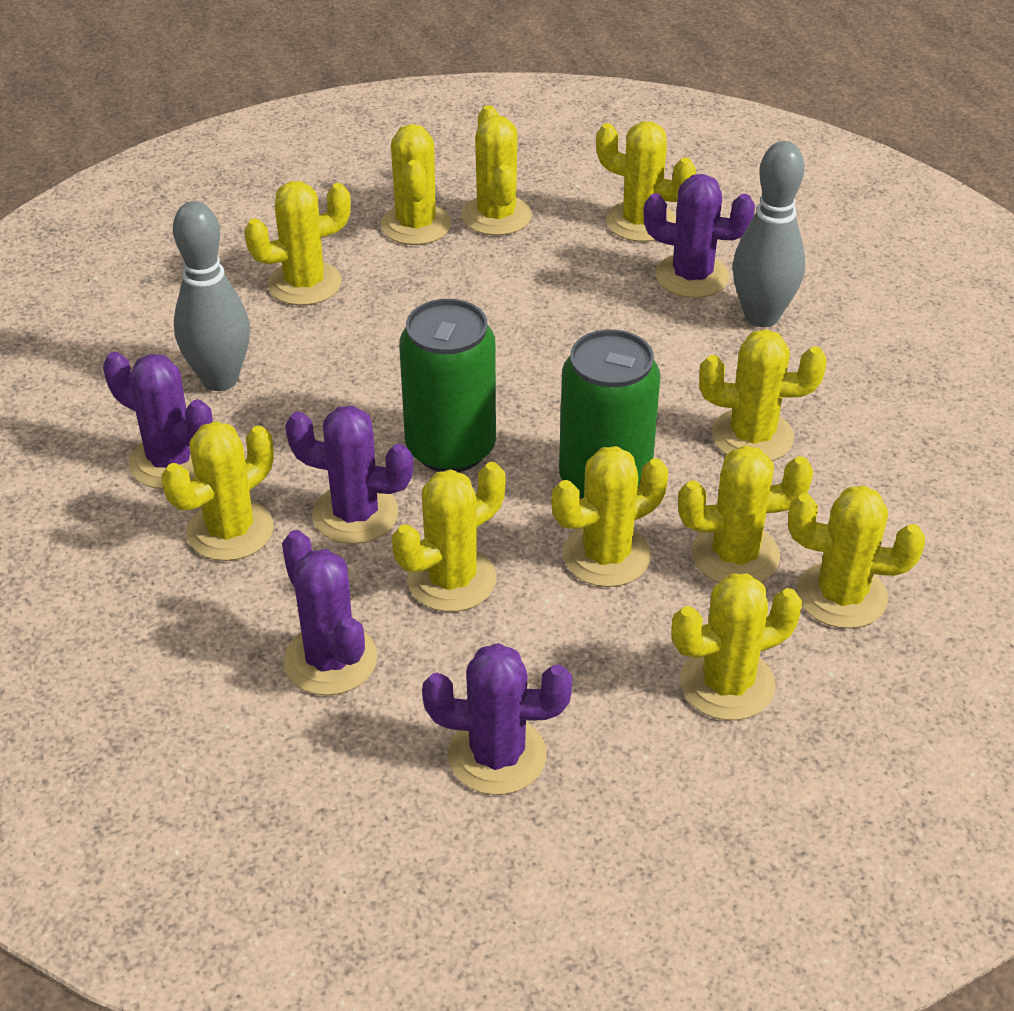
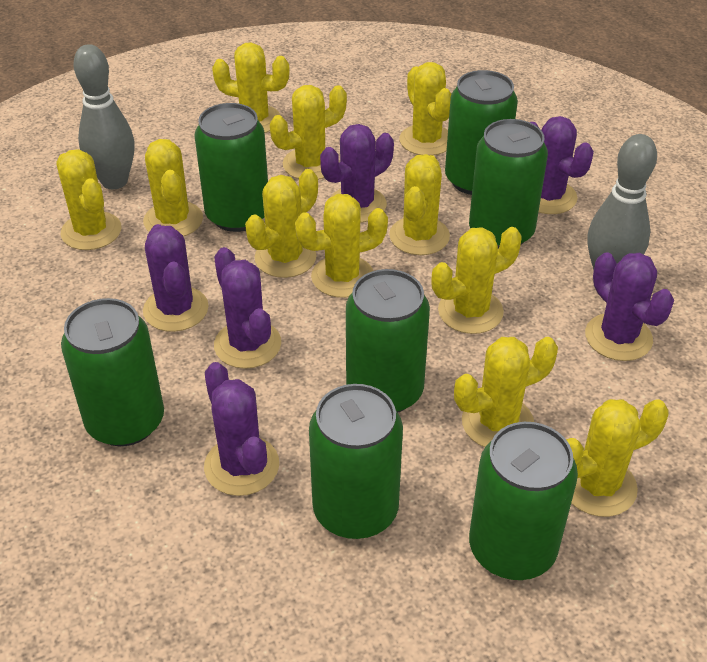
green can: 2 -> 7
purple cactus: 5 -> 6

